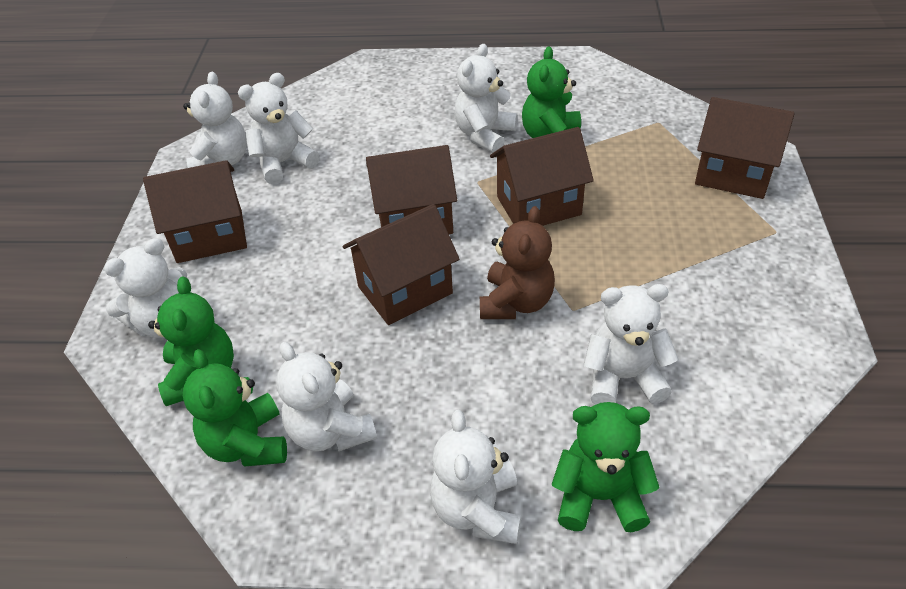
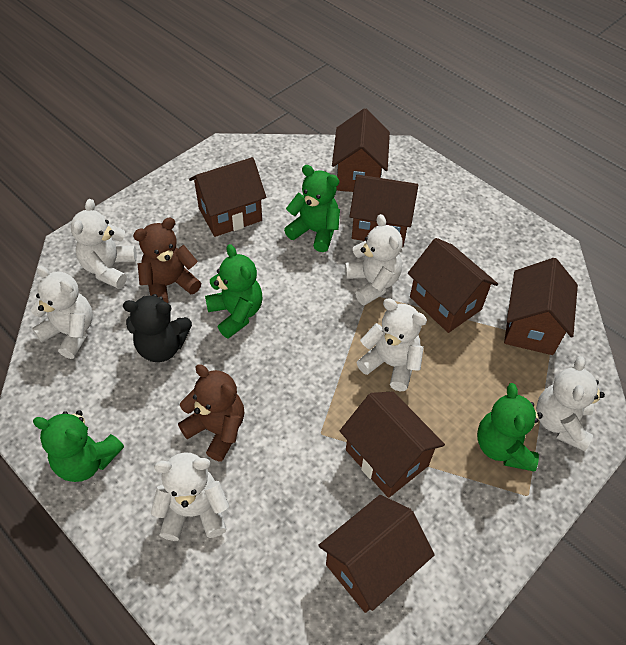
black teddy bear: 0 -> 1
brown house: 5 -> 7
brown teddy bear: 1 -> 2
white teddy bear: 7 -> 6

